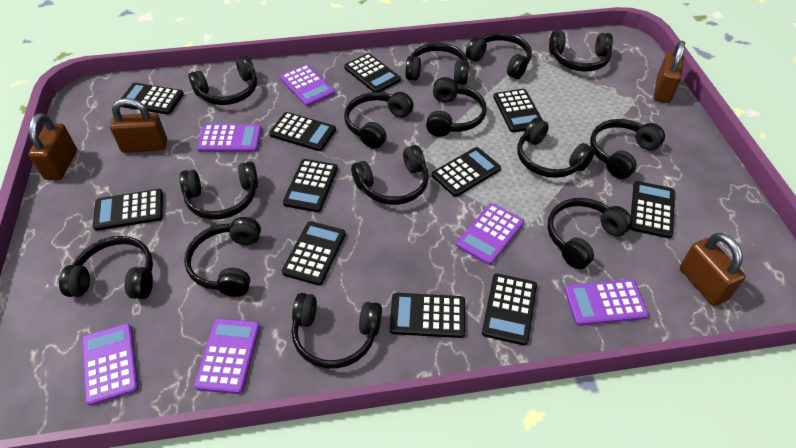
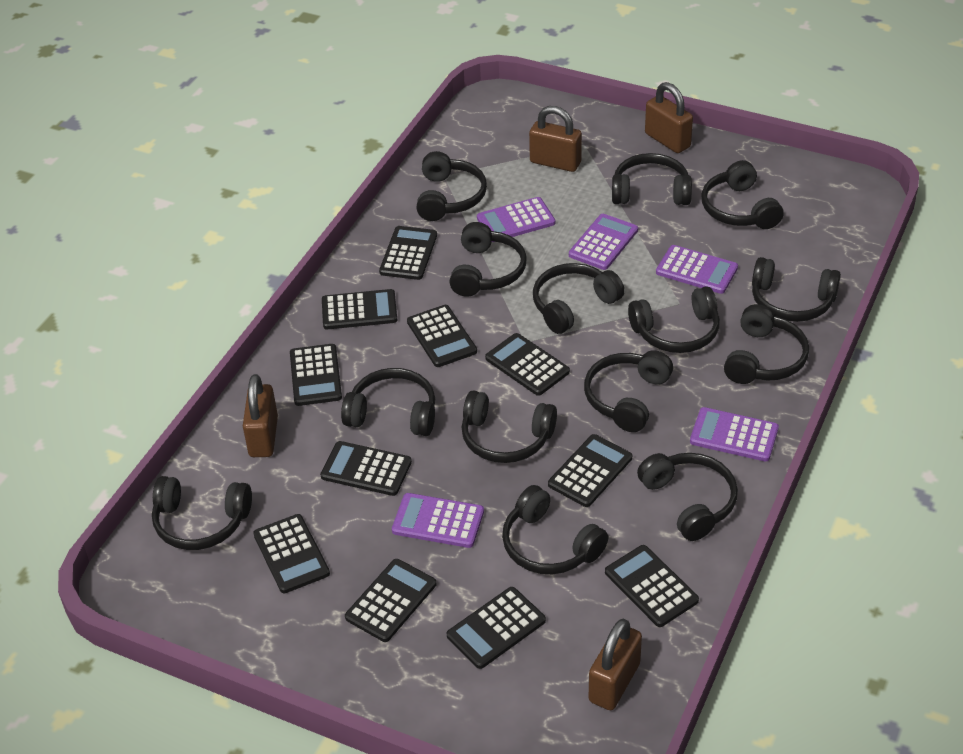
purple calculator: 6 -> 5

